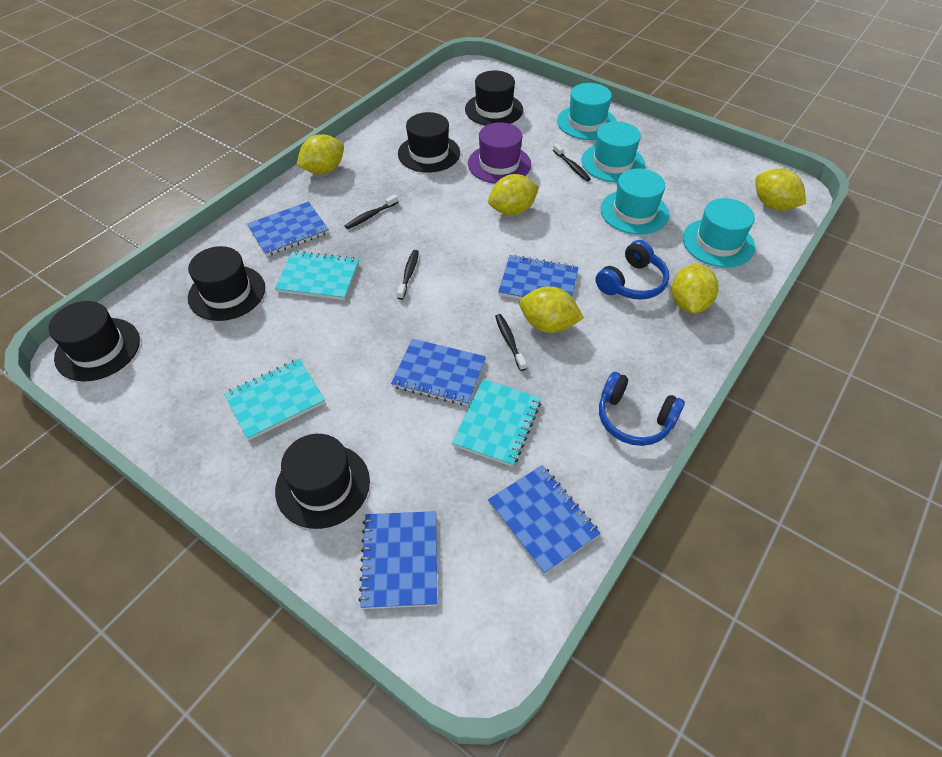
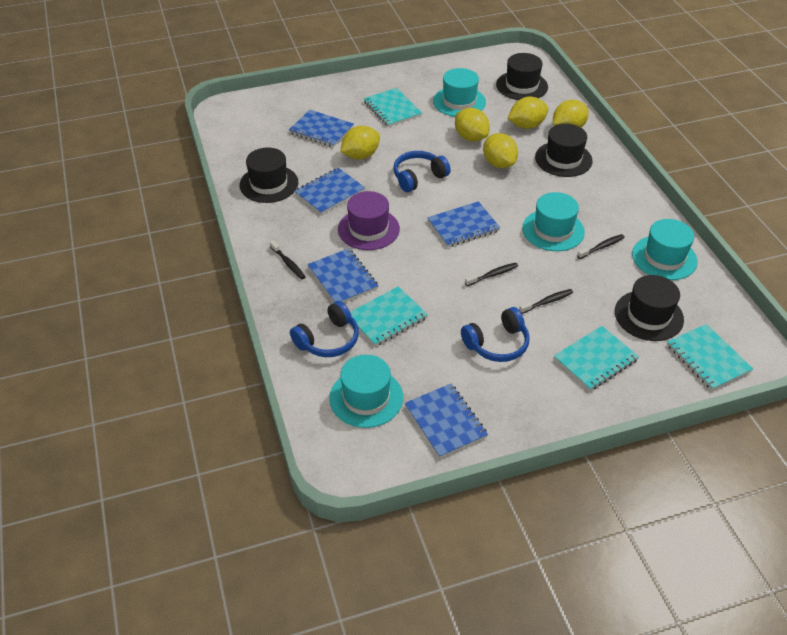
black hat: 5 -> 4
blue headphones: 2 -> 3
turquoise notebook: 3 -> 4

